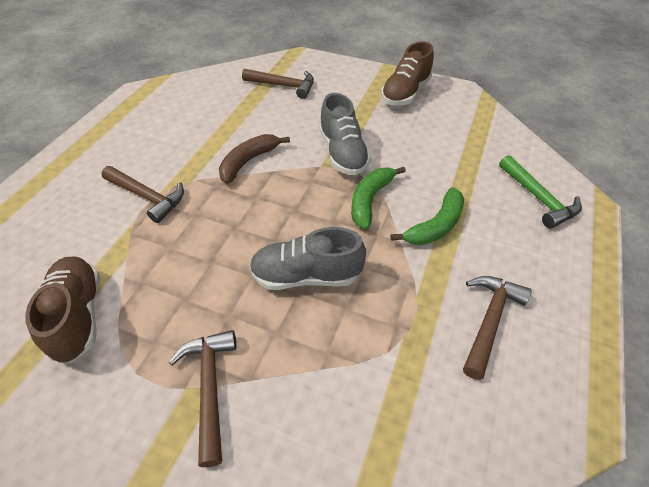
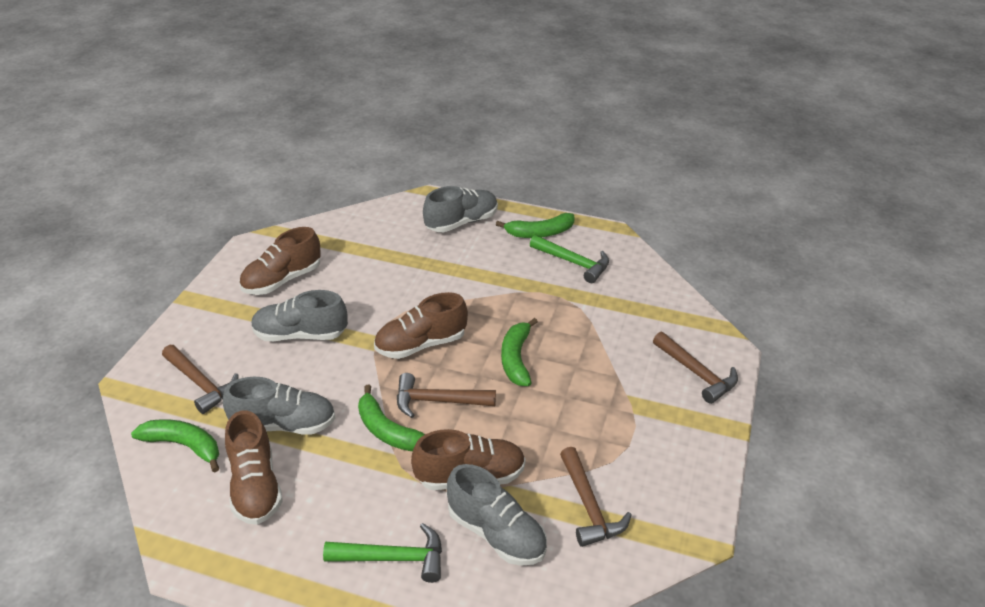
brown banana: 1 -> 0
brown shoe: 2 -> 4
green banana: 2 -> 4
green hammer: 1 -> 2
grey shoe: 2 -> 4

